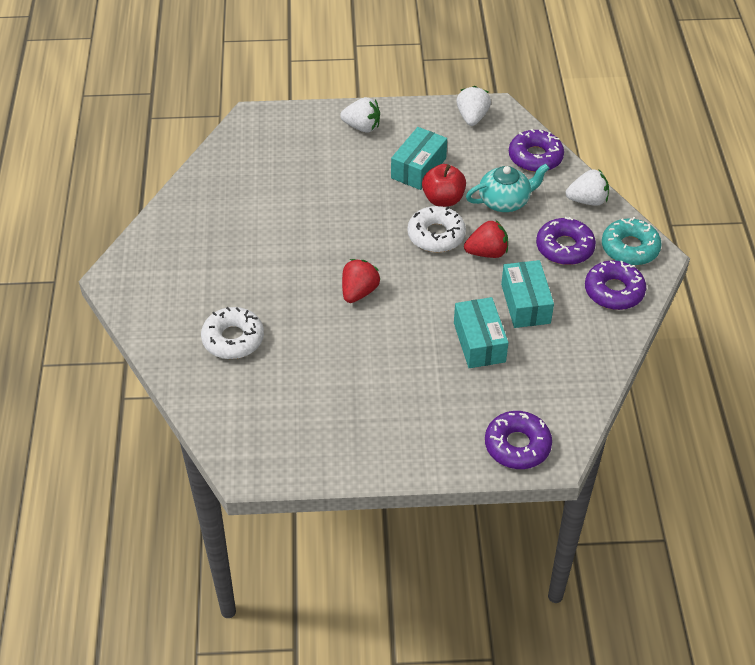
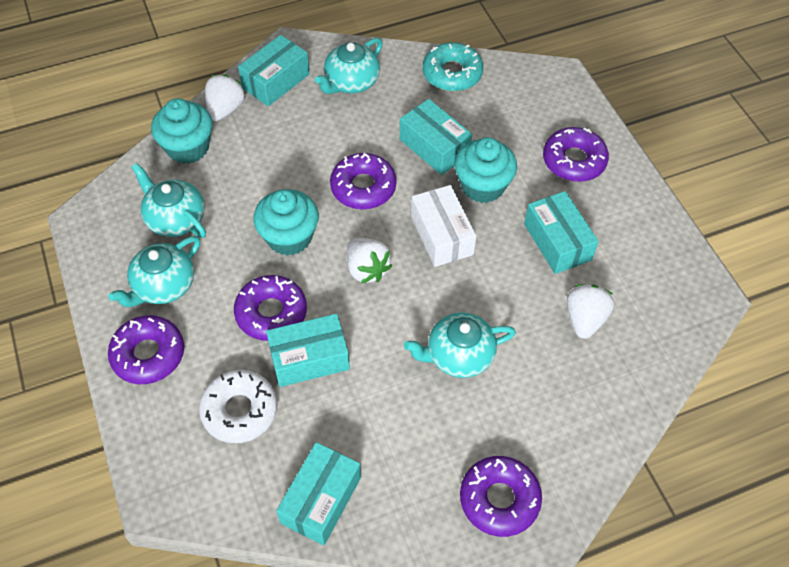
purple donut: 4 -> 5
red apple: 1 -> 0
red strawberry: 2 -> 0
turquoise box: 3 -> 5
turquoise cupcake: 0 -> 3
turquoise teapot: 1 -> 4
white box: 0 -> 1
white donut: 2 -> 1

